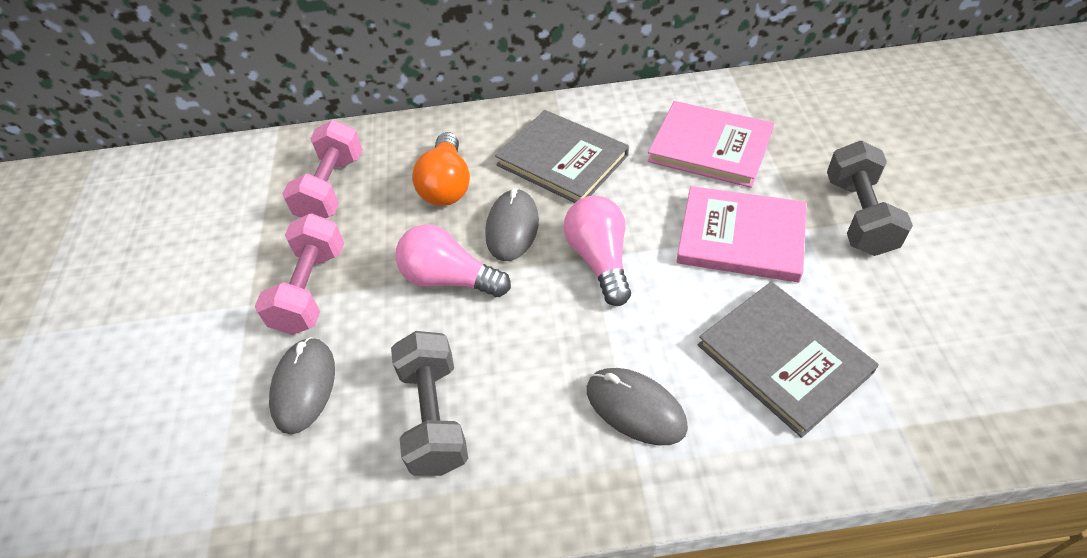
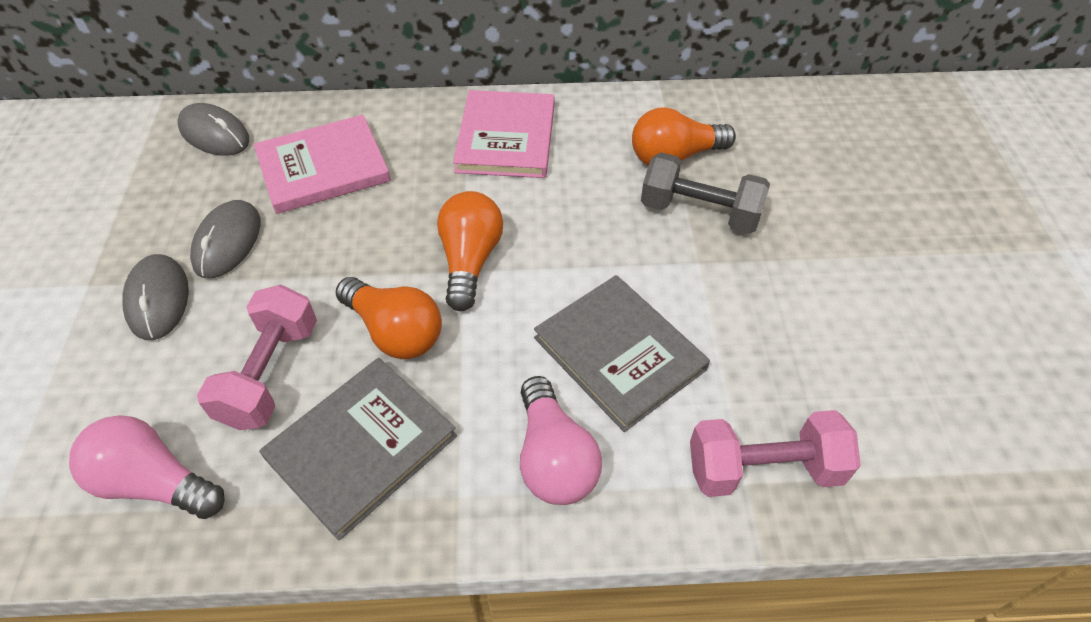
grey dumbbell: 2 -> 1
orange light bulb: 1 -> 3

